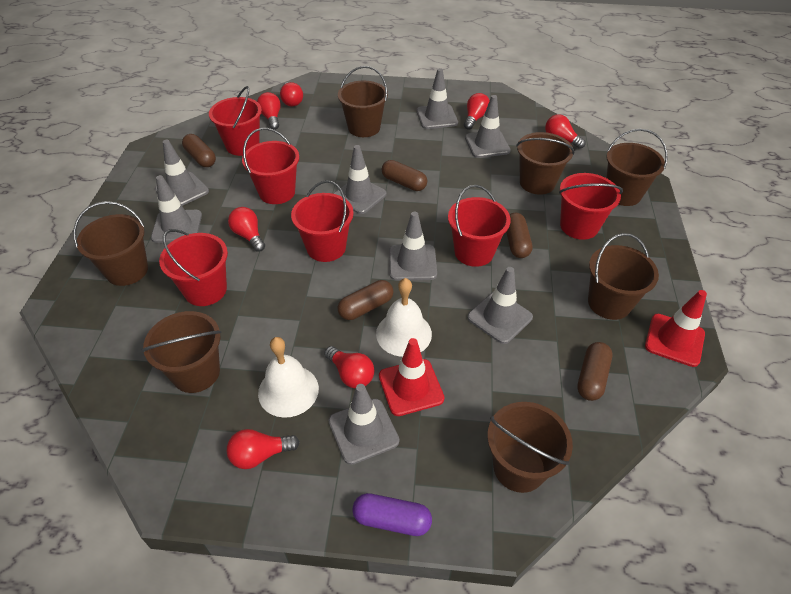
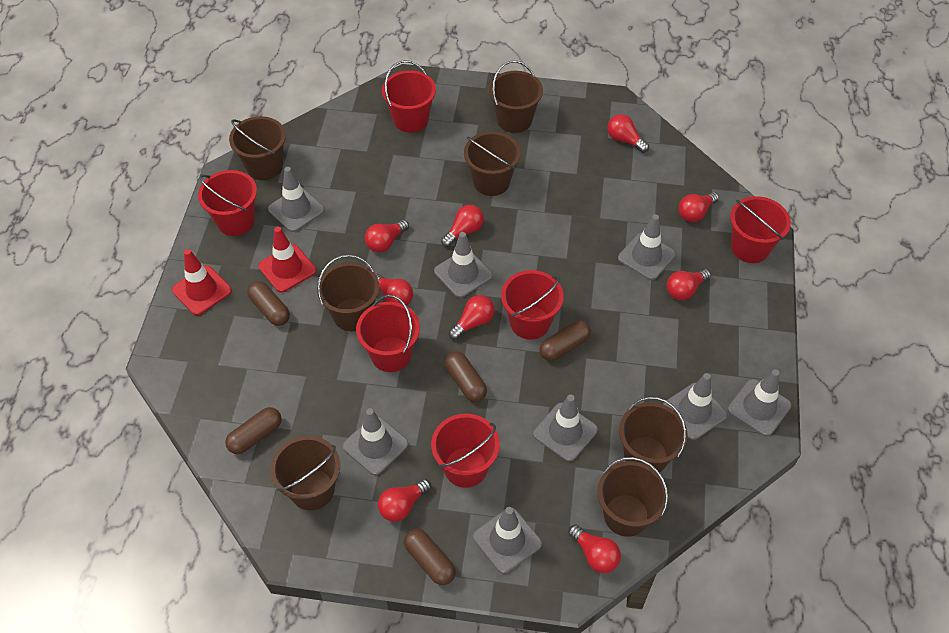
purple capsule: 1 -> 0
red light bulb: 7 -> 9
white bell: 2 -> 0

